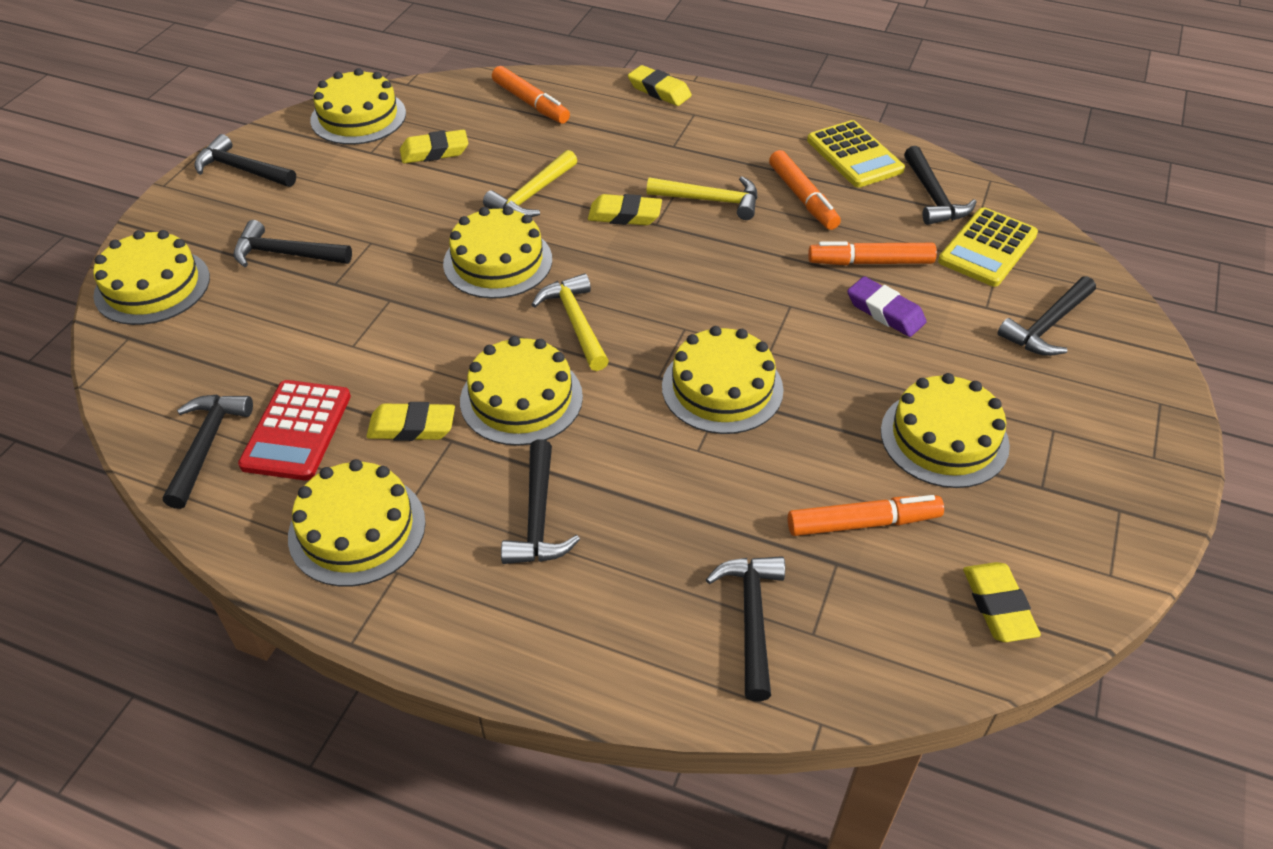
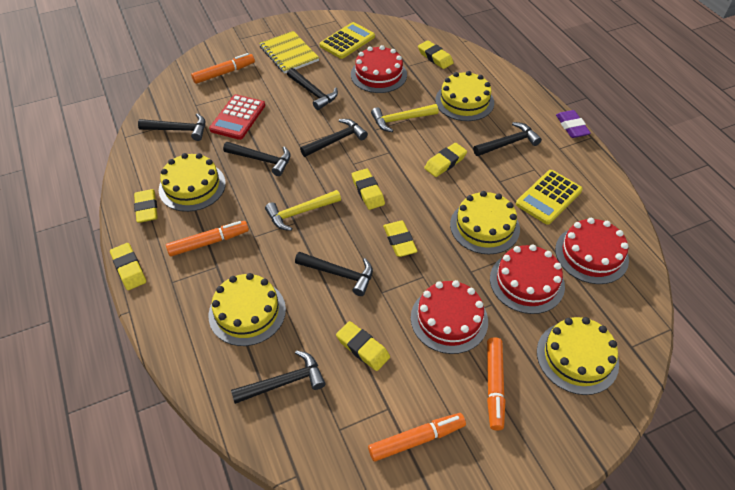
red cake: 0 -> 4
yellow cake: 7 -> 5
yellow eraser: 5 -> 7
yellow hammer: 3 -> 2
yellow notebook: 0 -> 1

